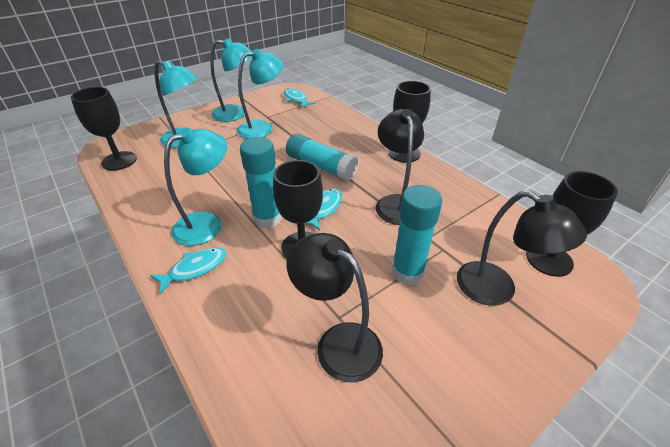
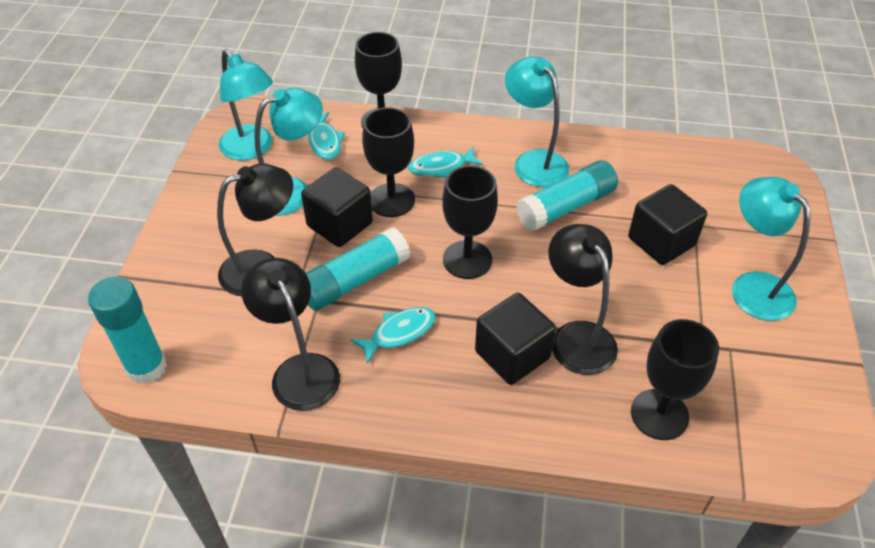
black cube: 0 -> 3

